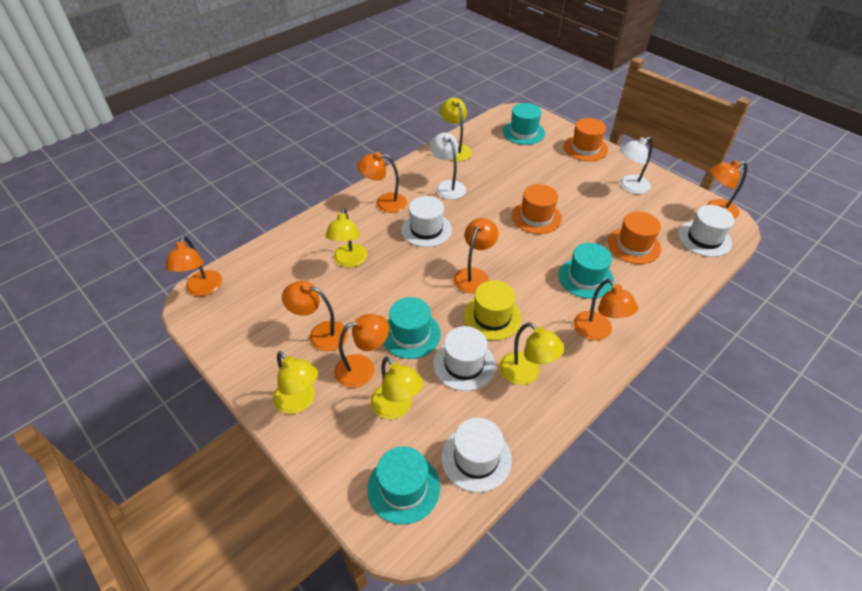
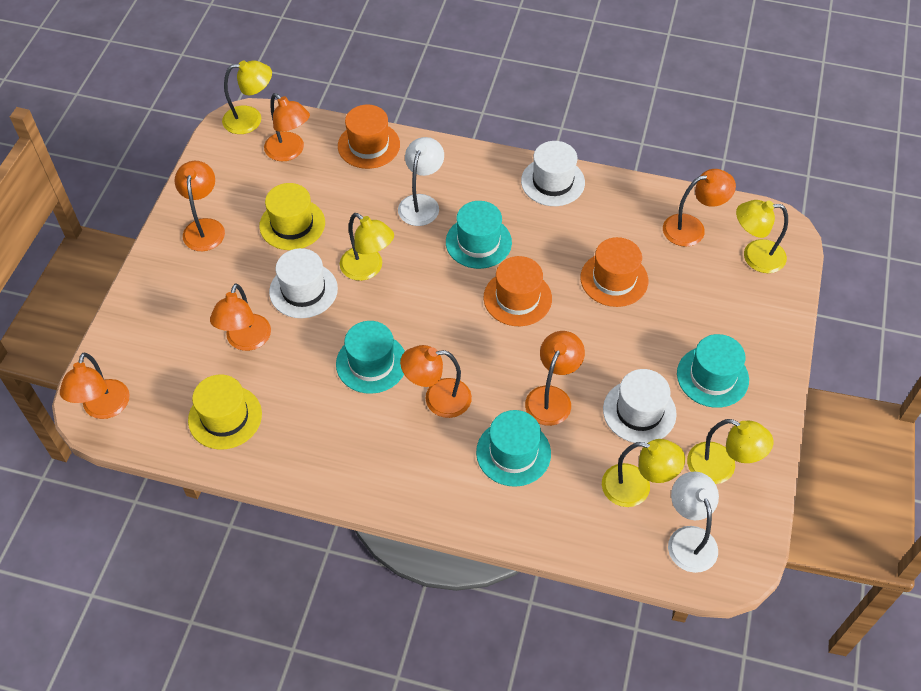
white hat: 4 -> 3
yellow hat: 1 -> 2

